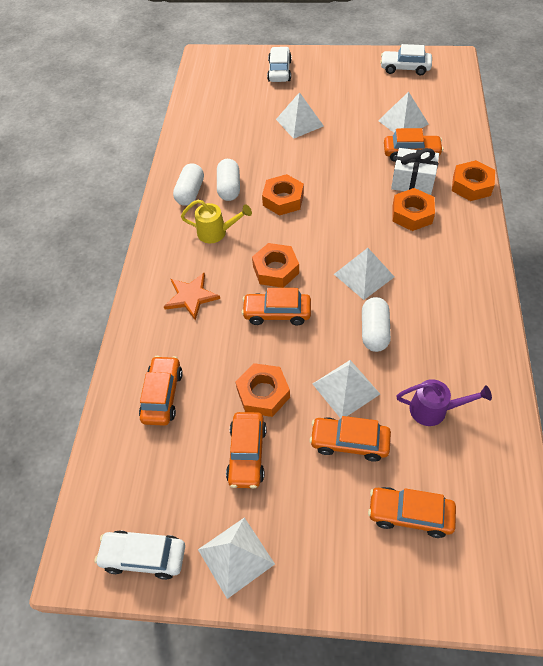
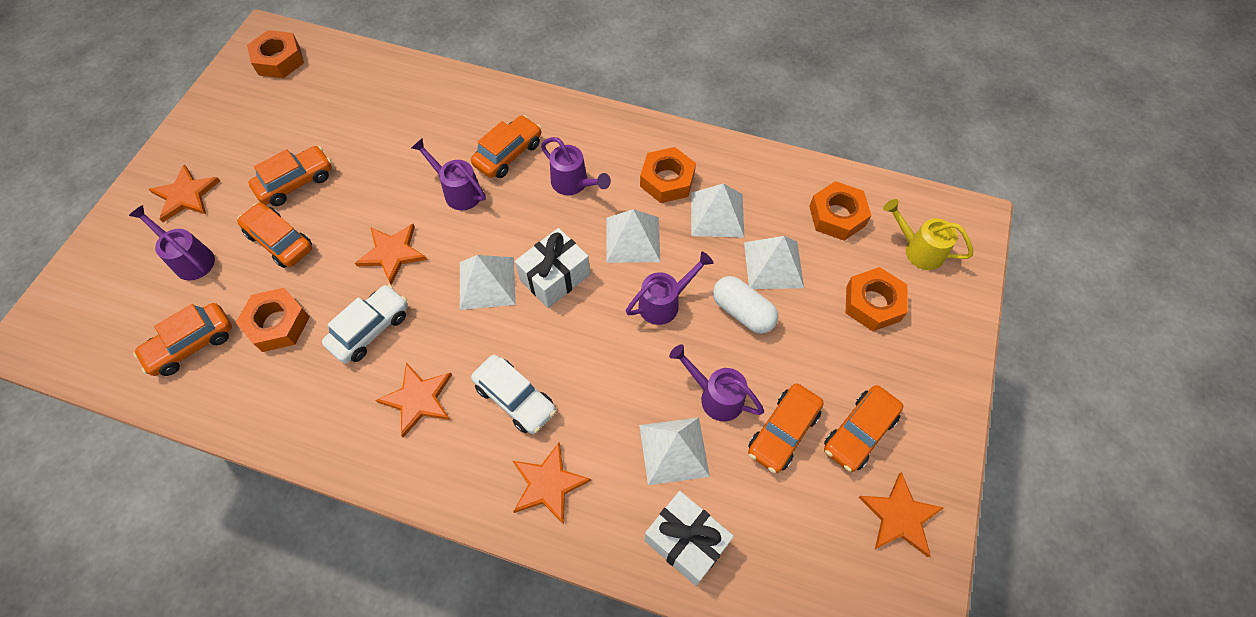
orange star: 1 -> 5
purple watering can: 1 -> 5
white capsule: 3 -> 1
white car: 3 -> 2
white gift: 1 -> 2

